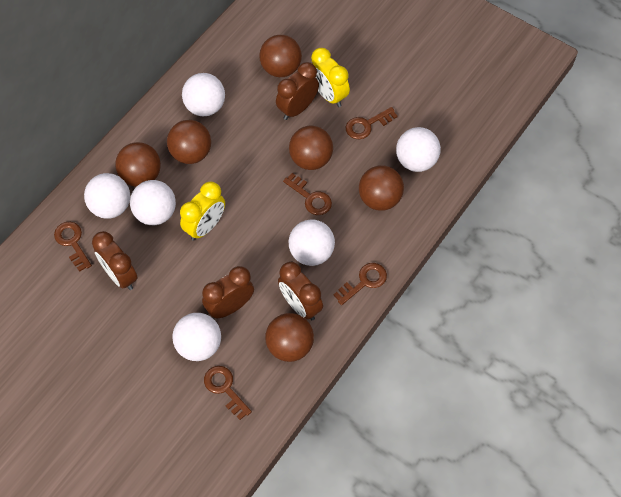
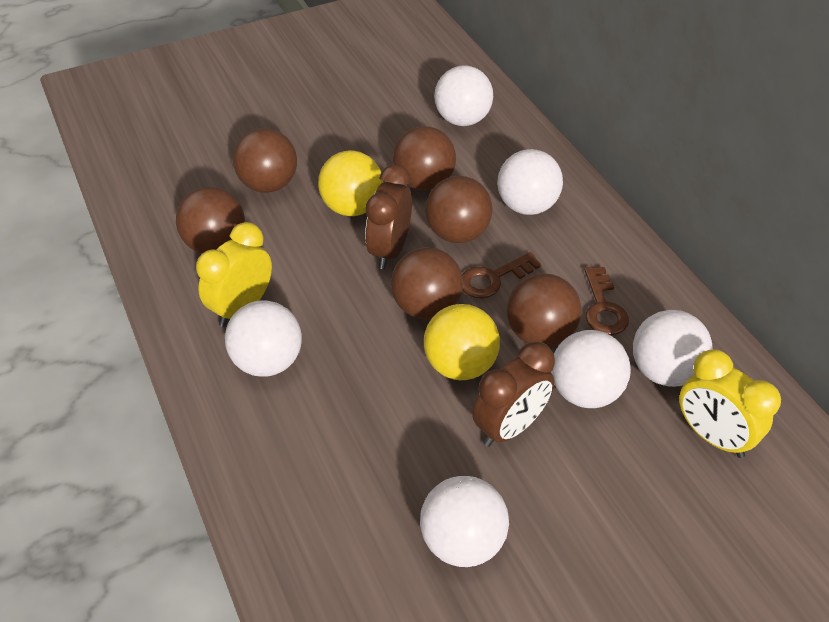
brown clock: 4 -> 2
brown key: 5 -> 2
yellow ball: 0 -> 2

